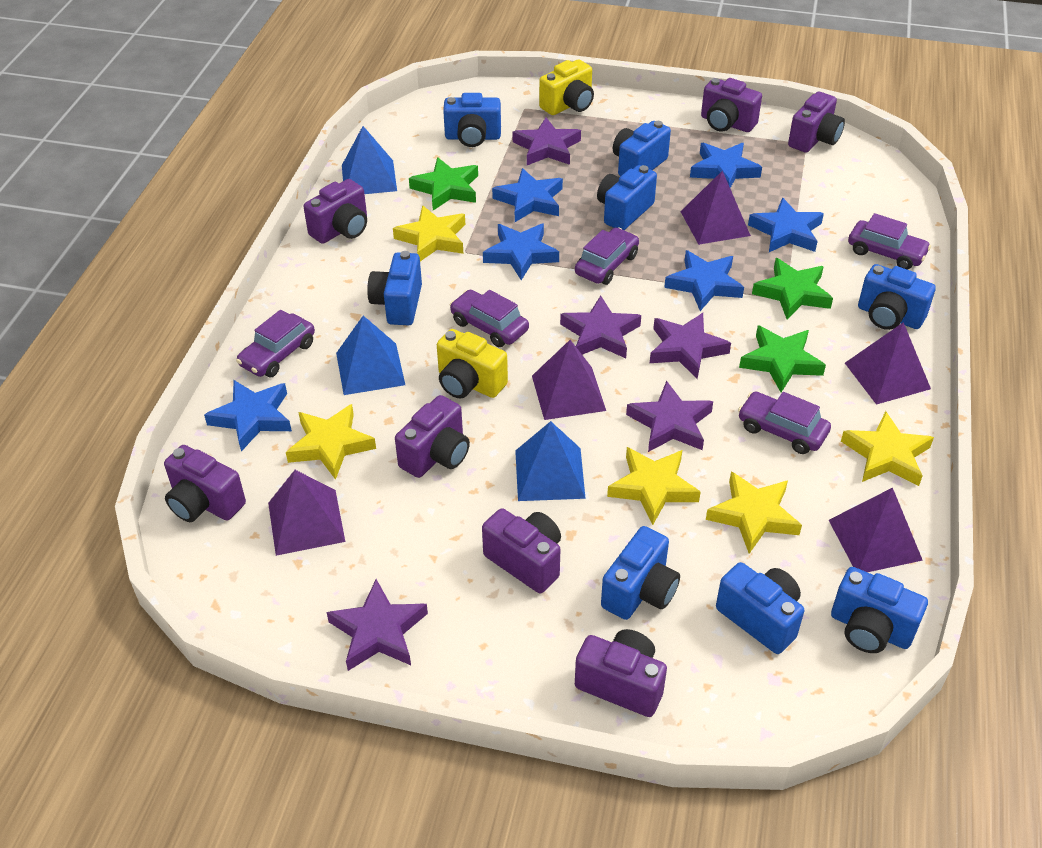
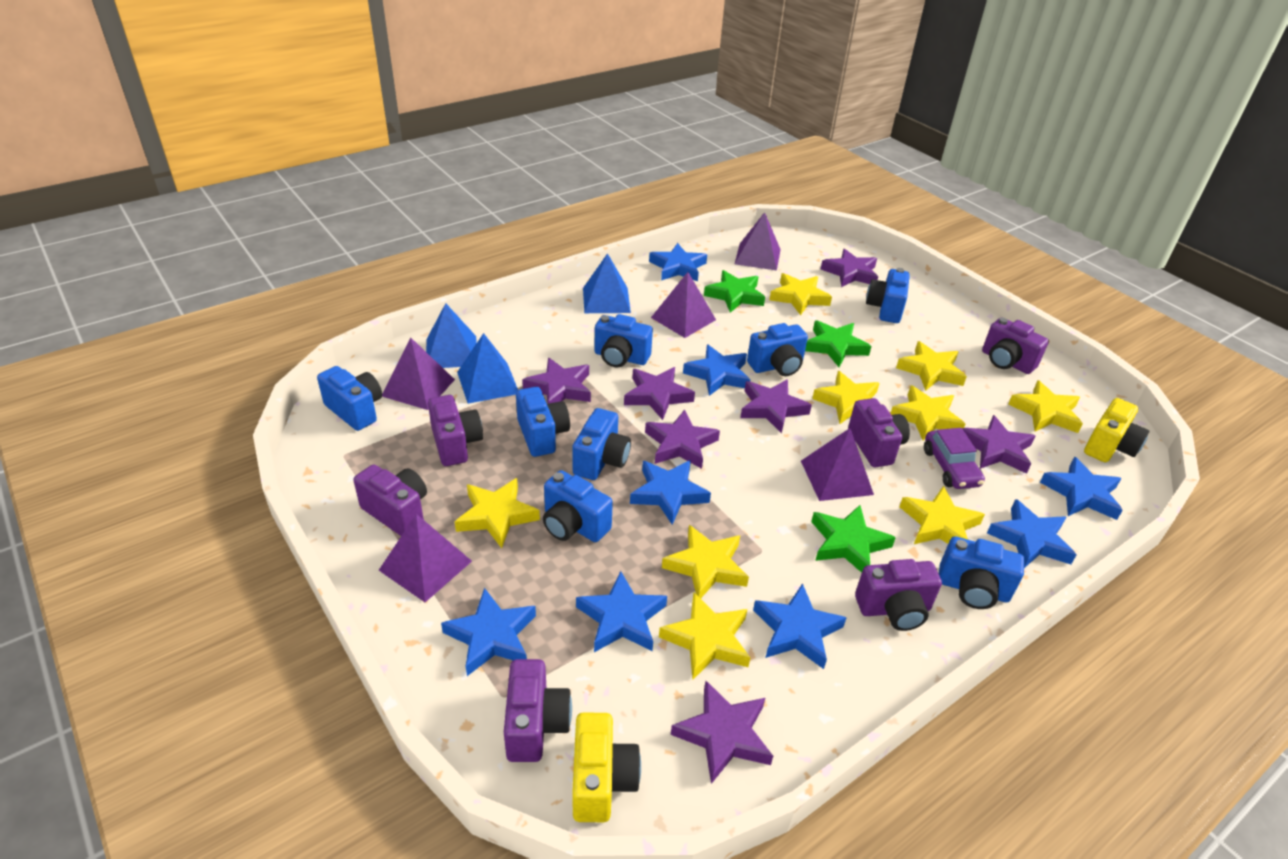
blue star: 6 -> 8
purple camera: 7 -> 6
purple car: 5 -> 1
purple star: 5 -> 7
yellow star: 5 -> 9

